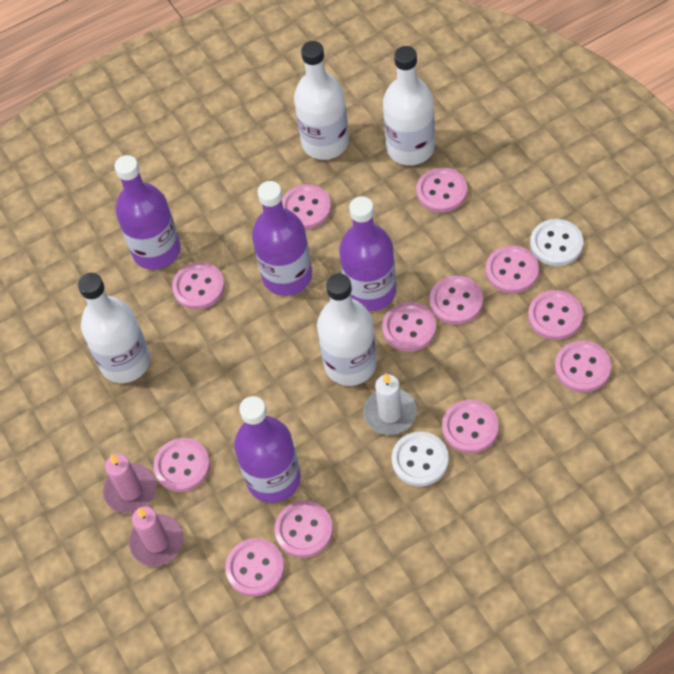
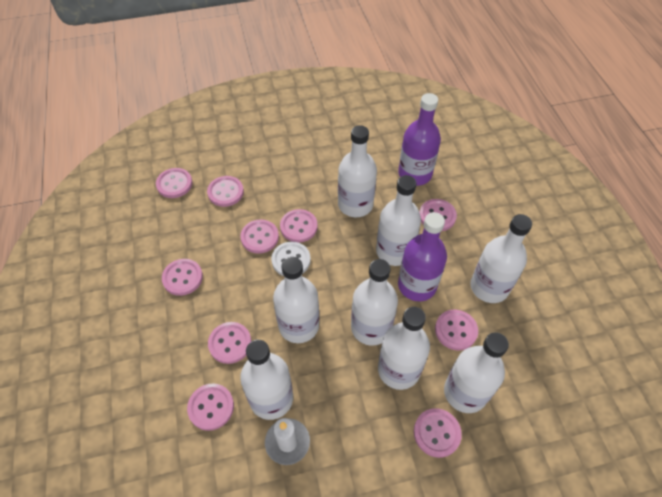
pink button: 12 -> 10
pink candle: 2 -> 0
purple bottle: 4 -> 2
white bottle: 4 -> 8
white button: 2 -> 1

